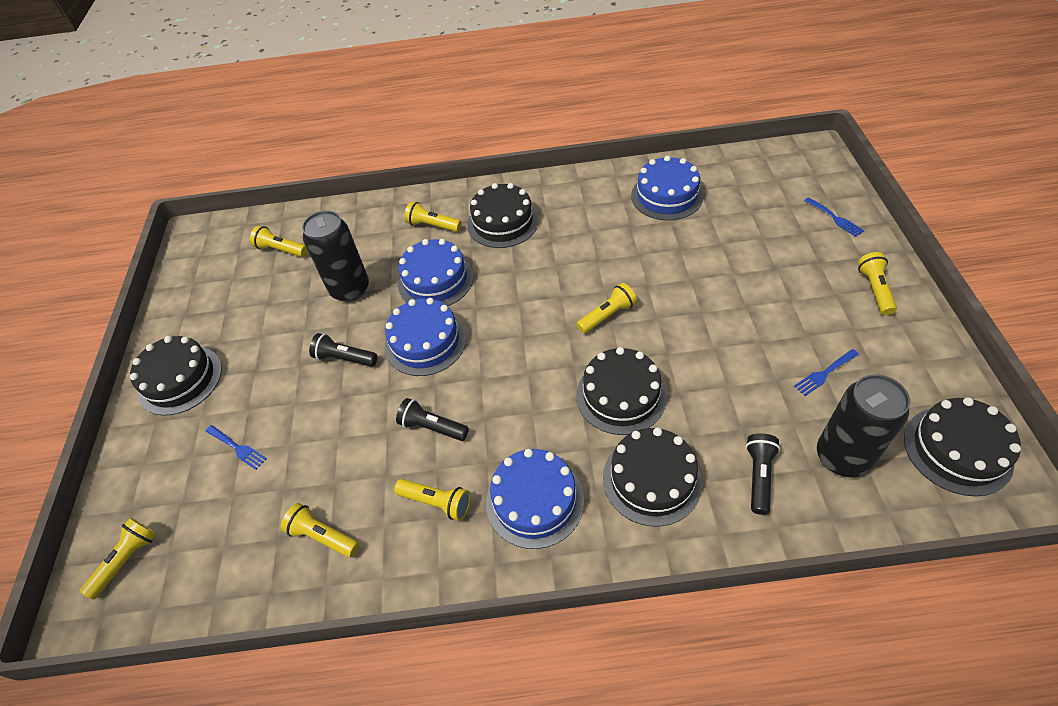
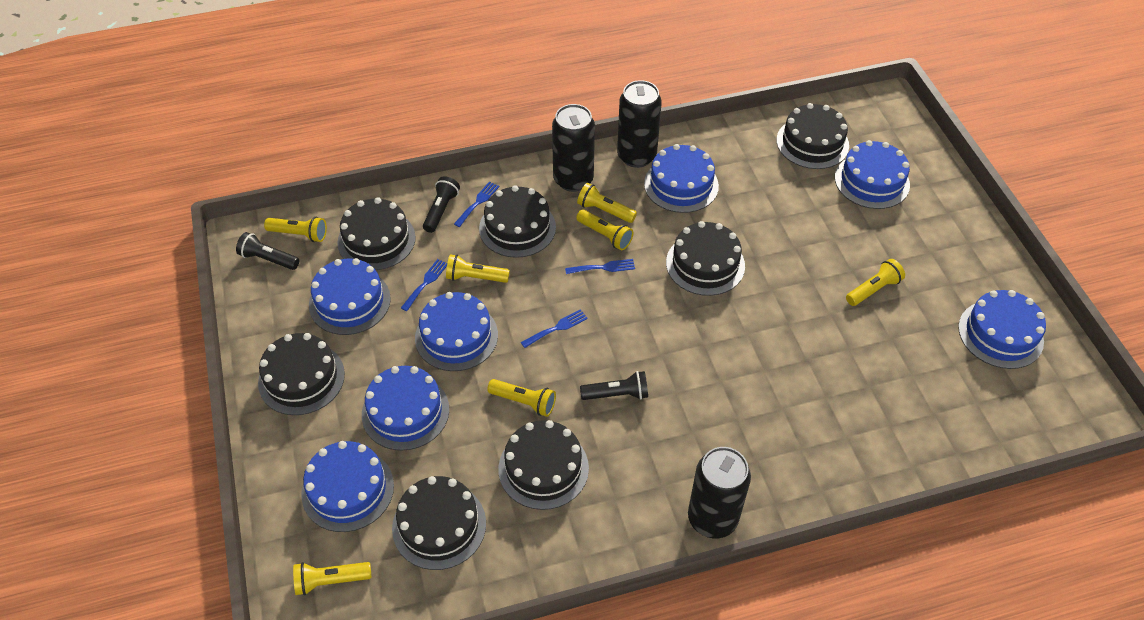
black cake: 5 -> 7
black can: 2 -> 3
blue cake: 4 -> 7
blue fork: 3 -> 4

